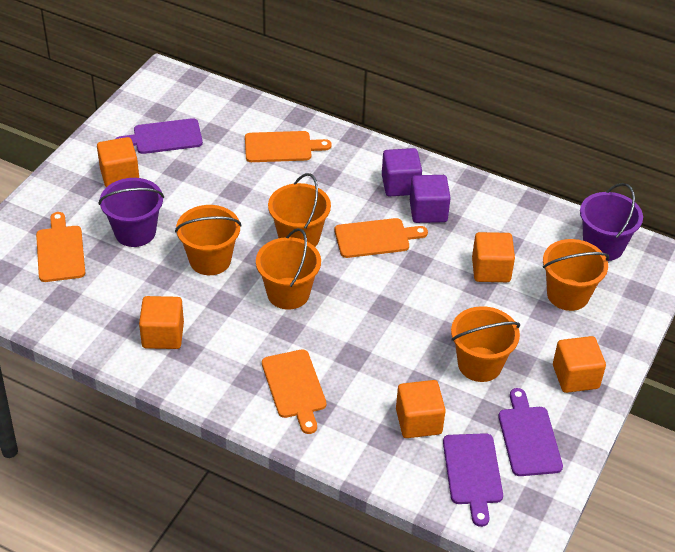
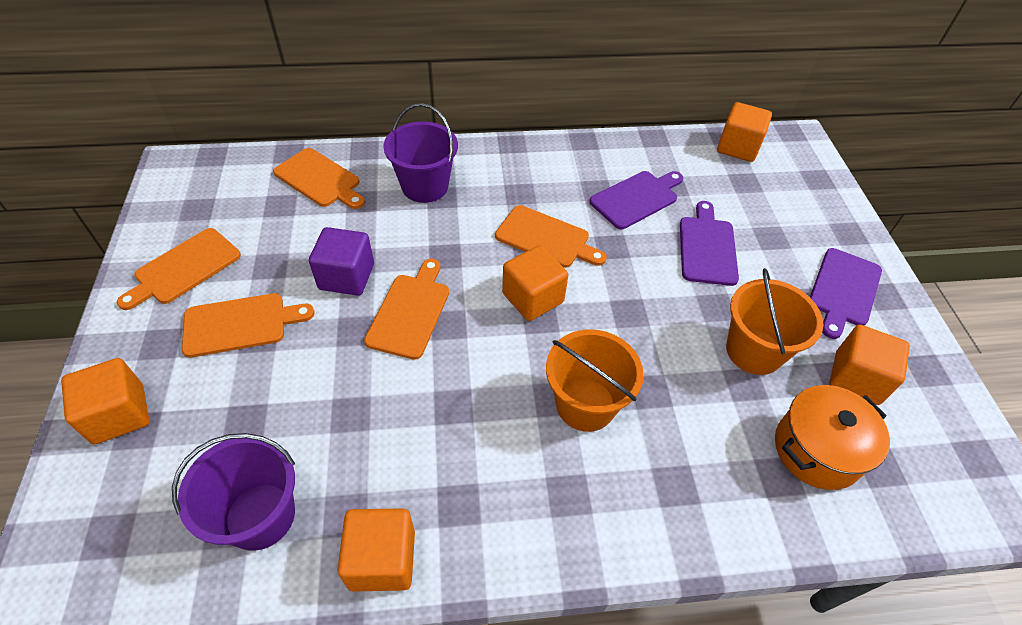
orange bucket: 5 -> 2
orange cutting board: 4 -> 5
orange pot: 0 -> 1
purple cube: 2 -> 1

